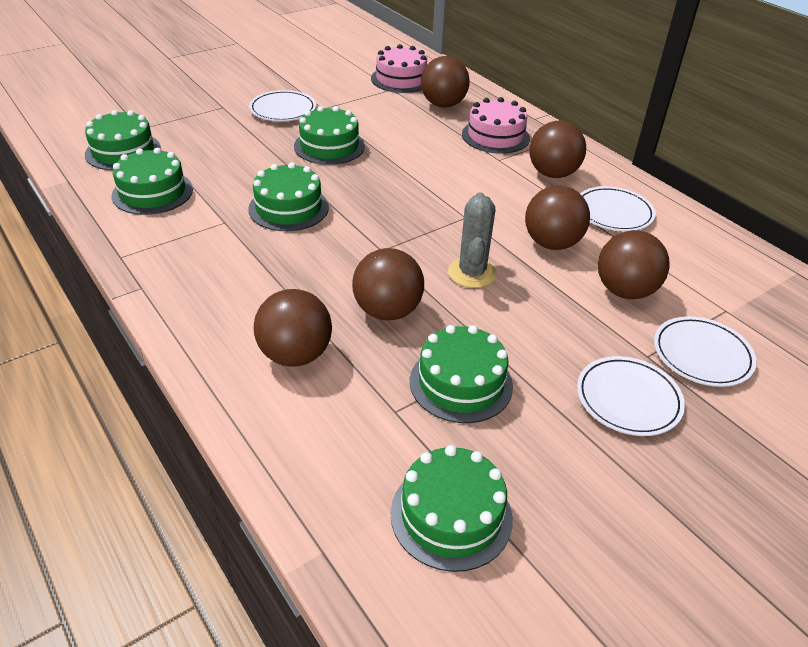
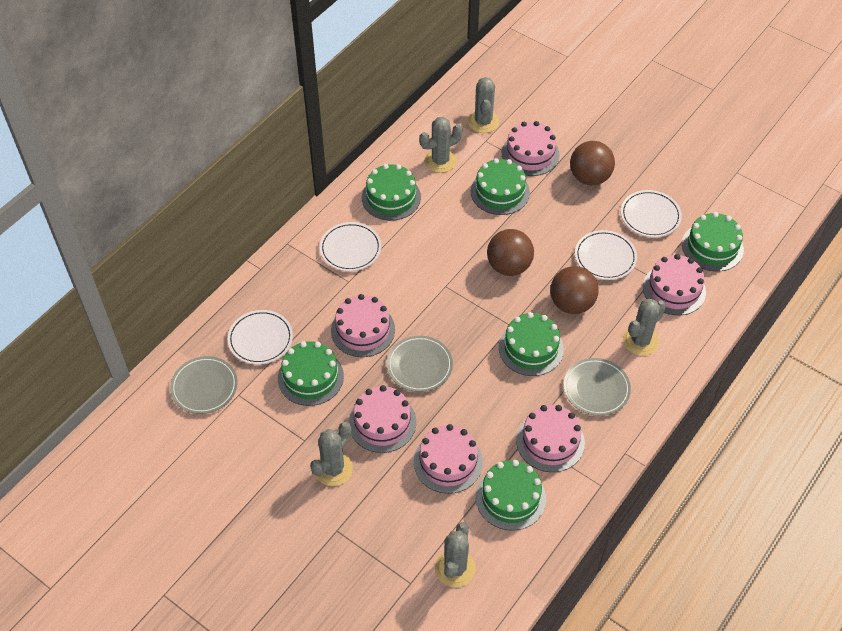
brown ball: 6 -> 3
grey cactus: 1 -> 5
grey plate: 0 -> 3
pink cake: 2 -> 6

